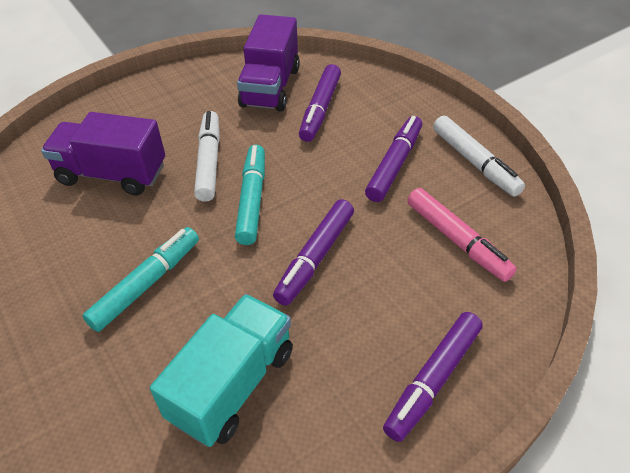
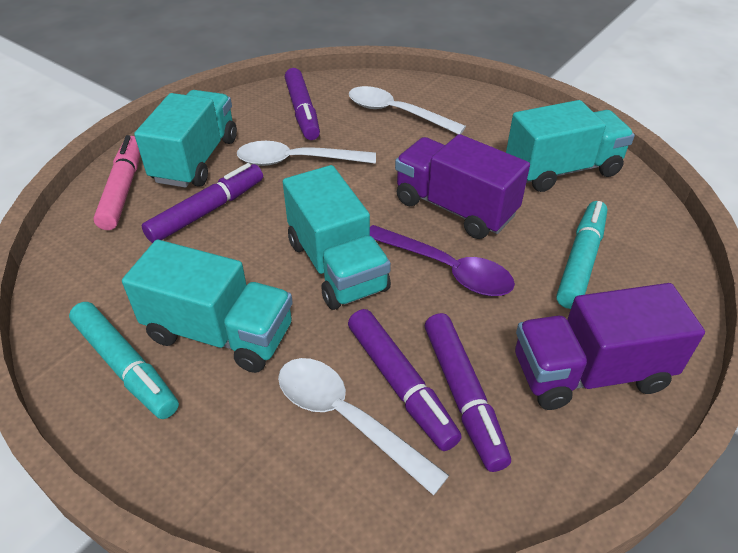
purple spoon: 0 -> 1
turquoise truck: 1 -> 4
white marker: 2 -> 0
white spoon: 0 -> 3

